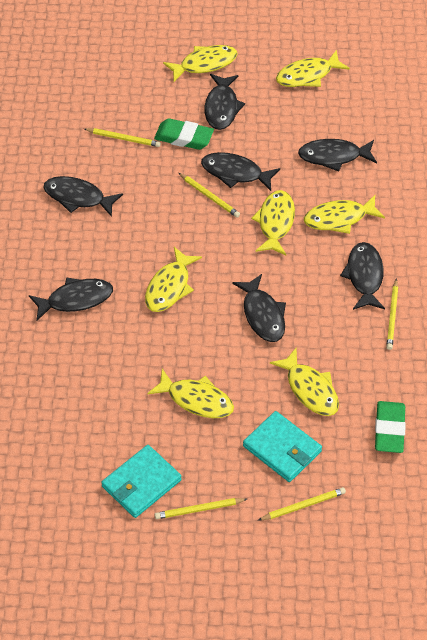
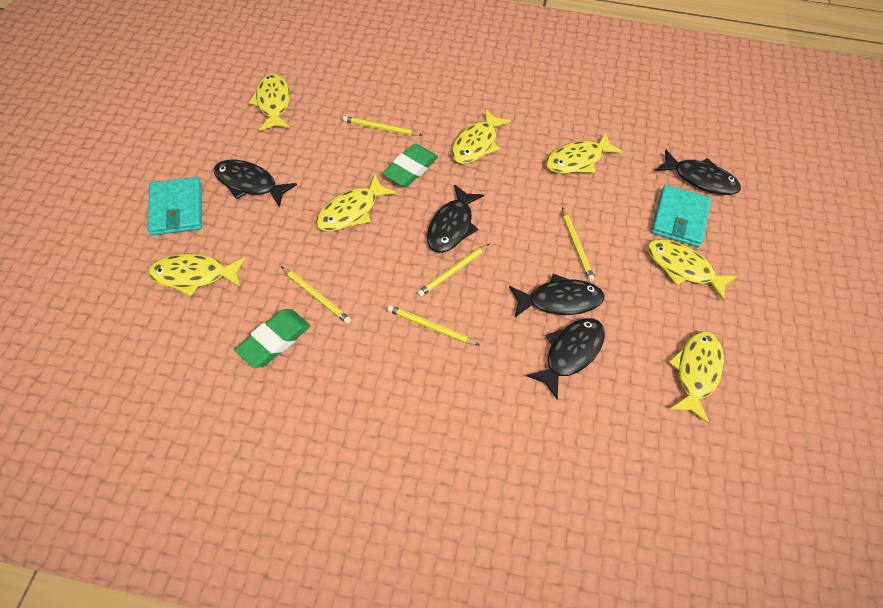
black fish: 7 -> 5

